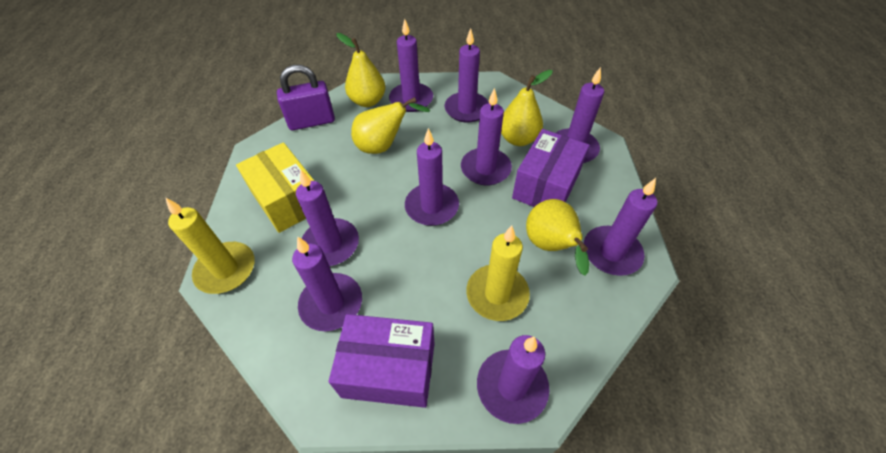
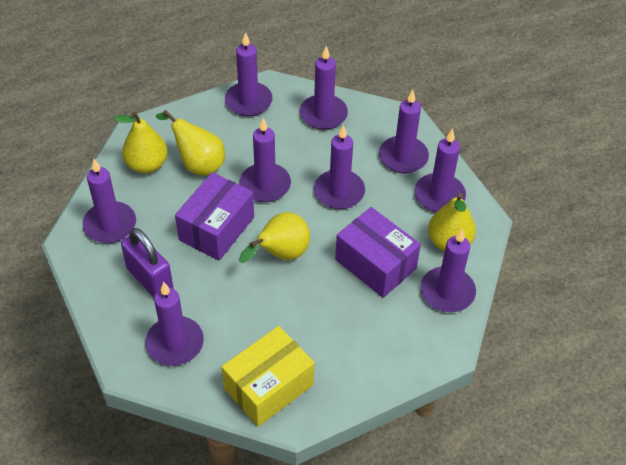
yellow candle: 2 -> 0

